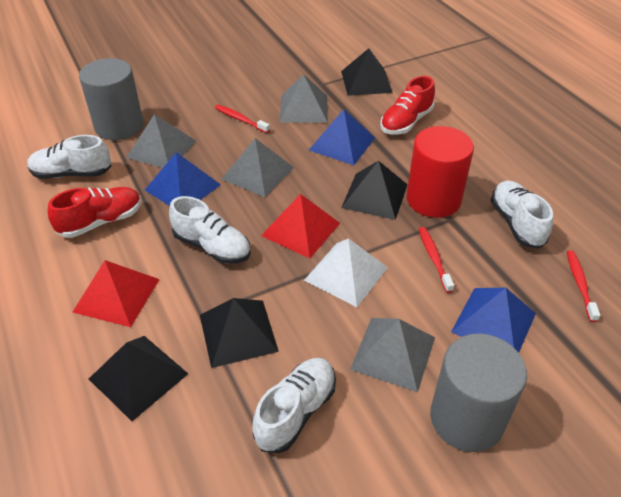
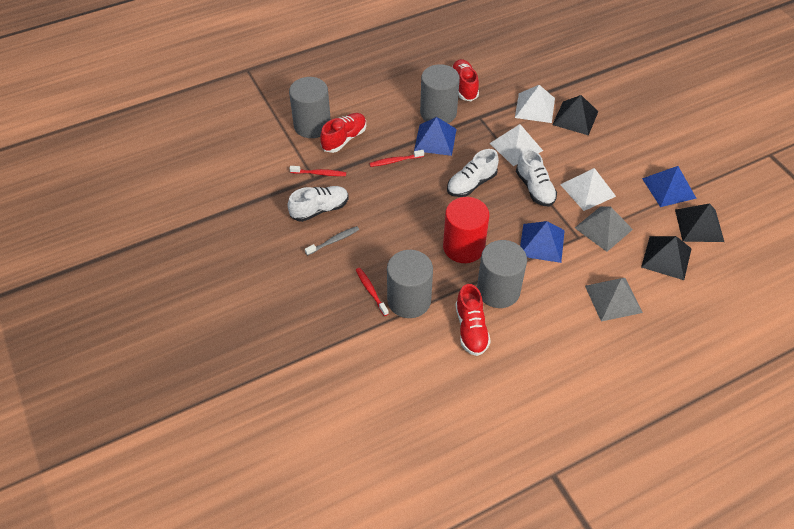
black pyramid: 4 -> 3
grey cylinder: 2 -> 4
grey pyramid: 4 -> 2
grey toothbrush: 0 -> 1
red pyramid: 2 -> 0
red shoe: 2 -> 3
white pyramid: 1 -> 3
white shoe: 4 -> 3

